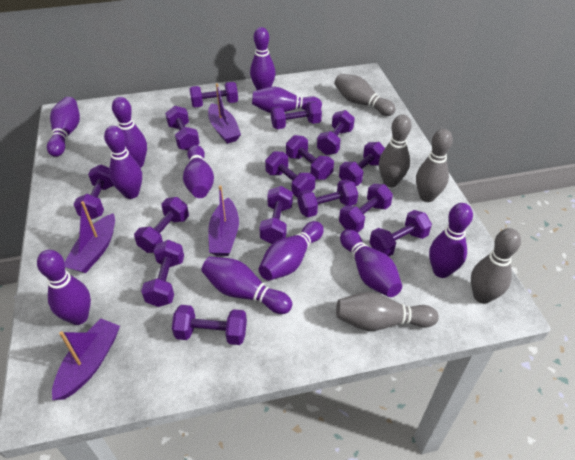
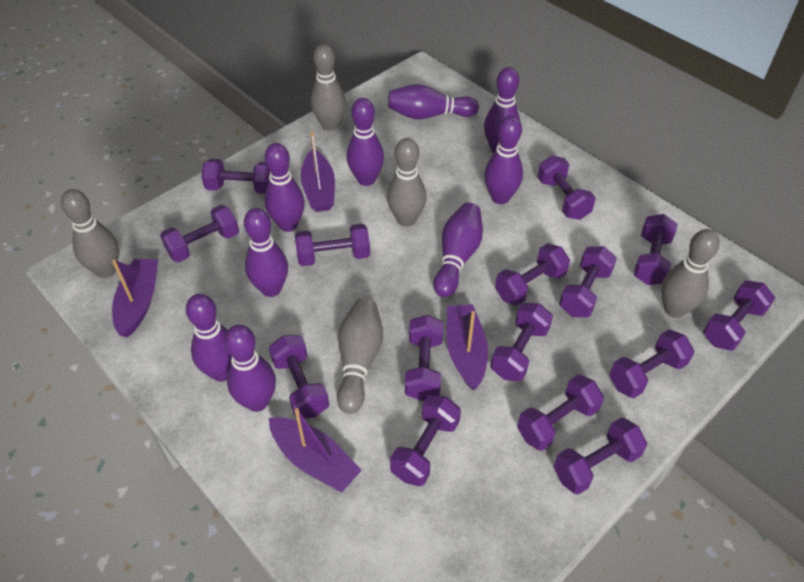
purple bowling pin: 11 -> 9

